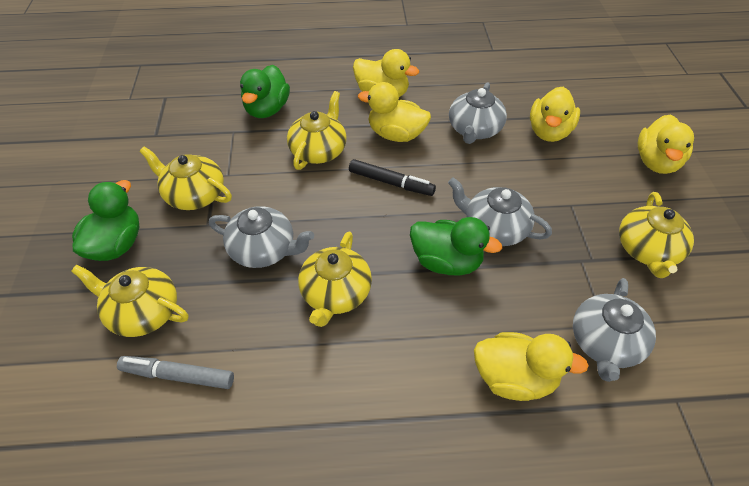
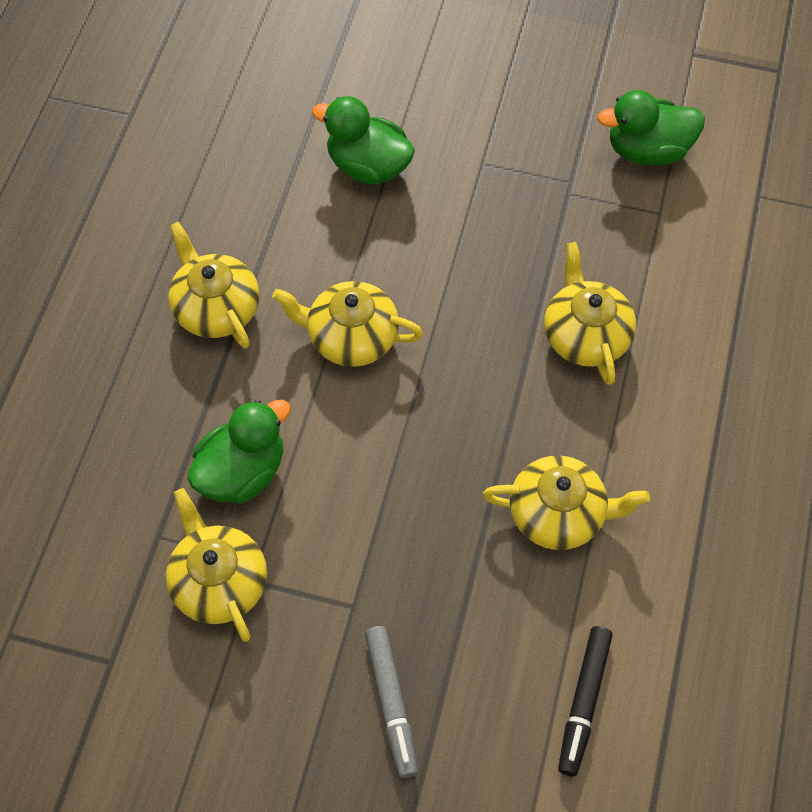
grey teapot: 4 -> 0
yellow duck: 5 -> 0

